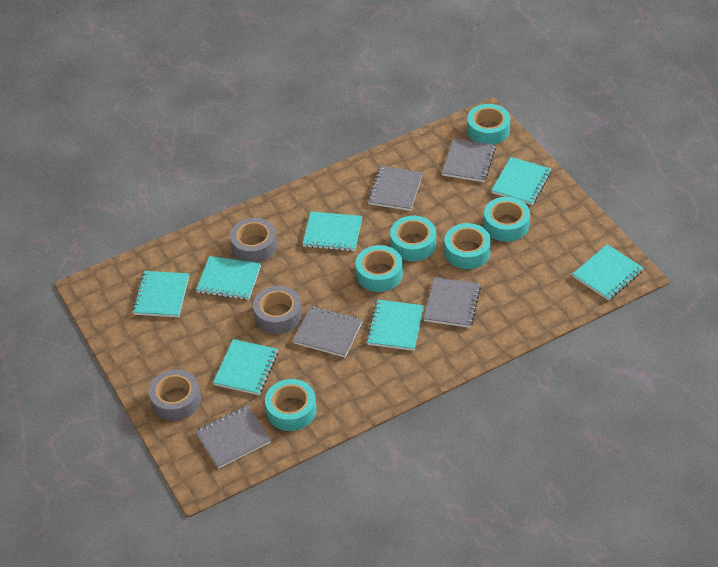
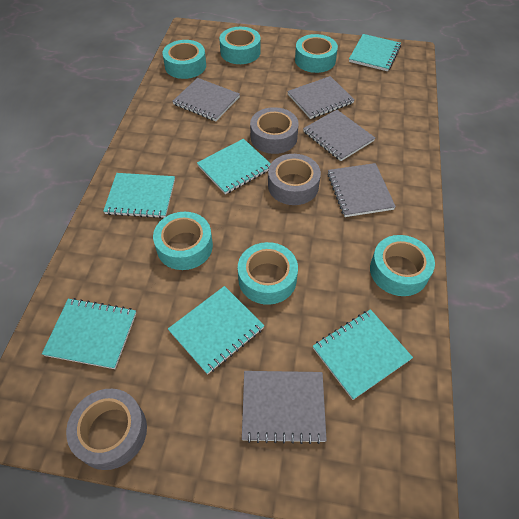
turquoise notebook: 7 -> 6

